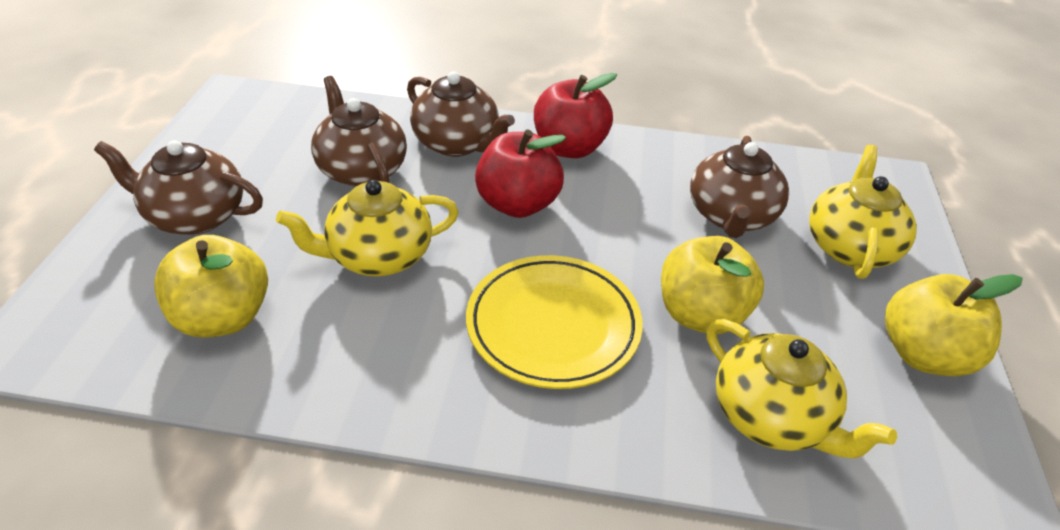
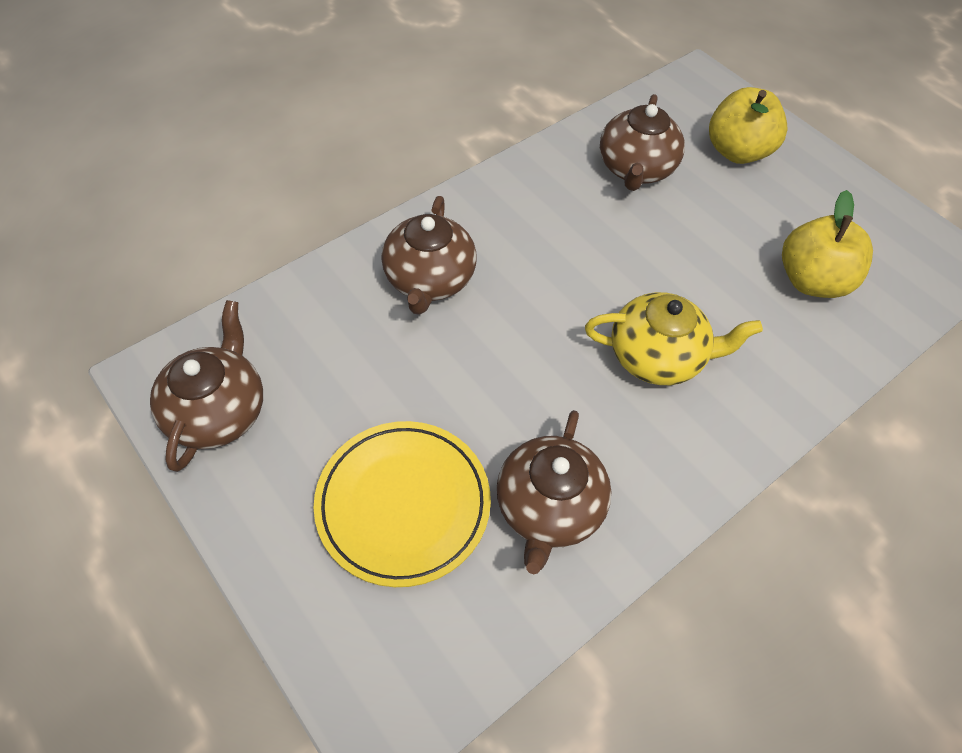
red apple: 2 -> 0
yellow apple: 3 -> 2
yellow teapot: 3 -> 1

